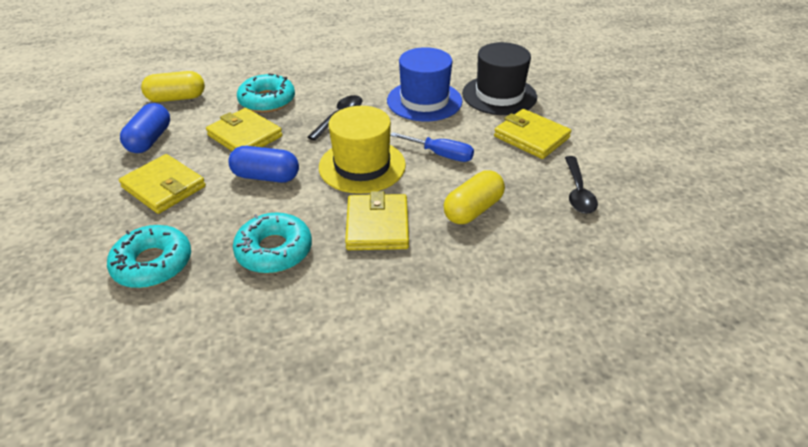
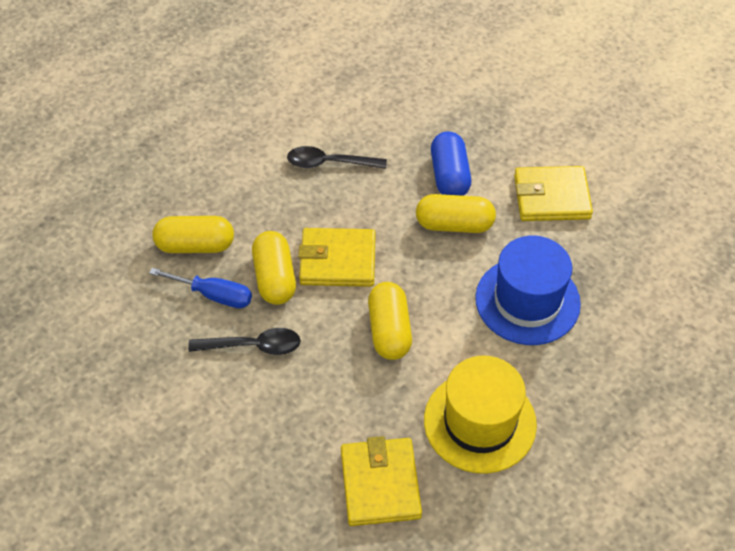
black hat: 1 -> 0
blue capsule: 2 -> 1
turquoise donut: 3 -> 0
yellow capsule: 2 -> 4
yellow wallet: 4 -> 3

